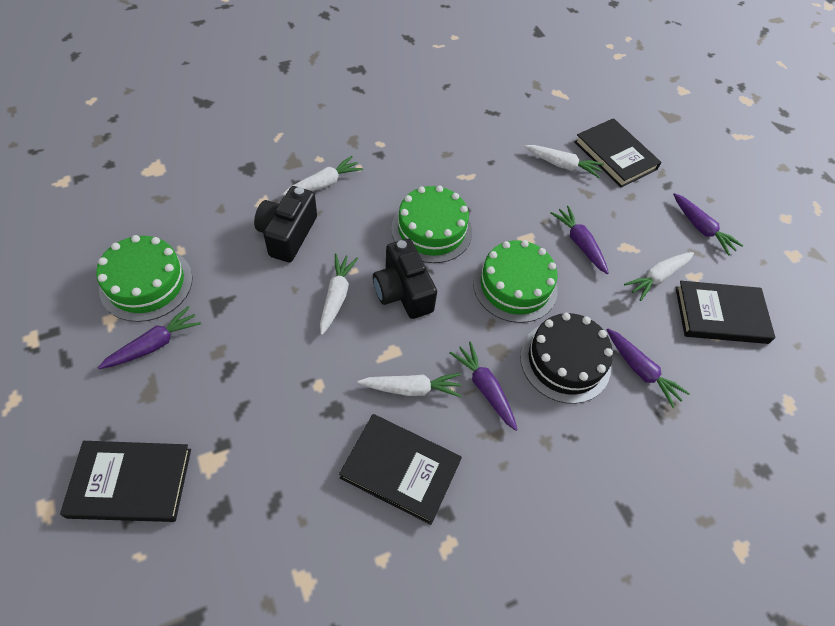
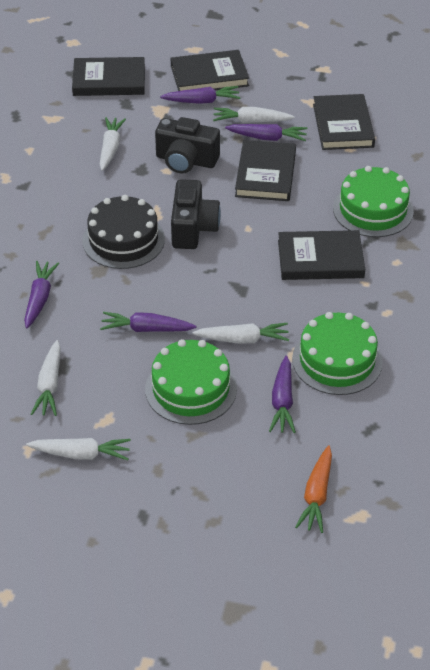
black book: 4 -> 5
orange carrot: 0 -> 1

